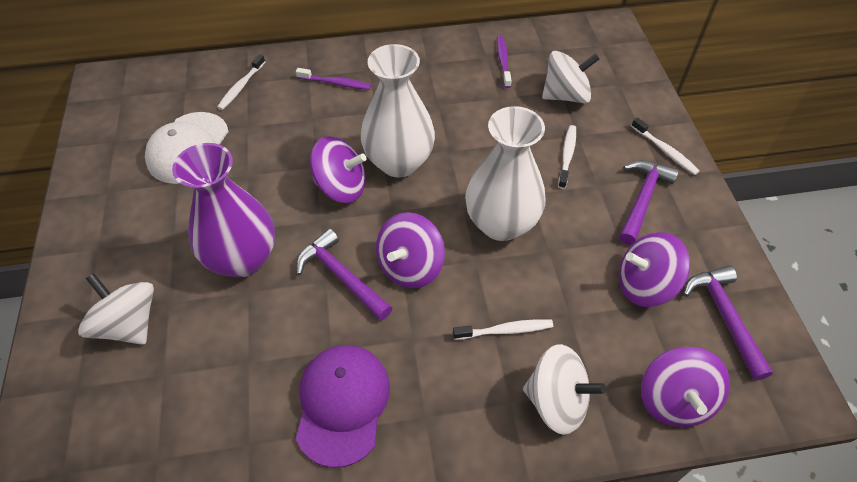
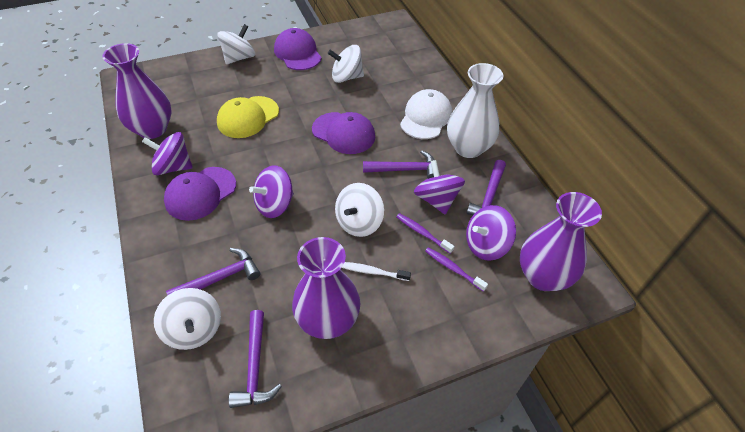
purple cap: 1 -> 3
purple hammer: 3 -> 4
purple vase: 1 -> 3
white spinning top: 3 -> 4
white toothbrush: 4 -> 1
white vase: 2 -> 1
yellow cap: 0 -> 1

